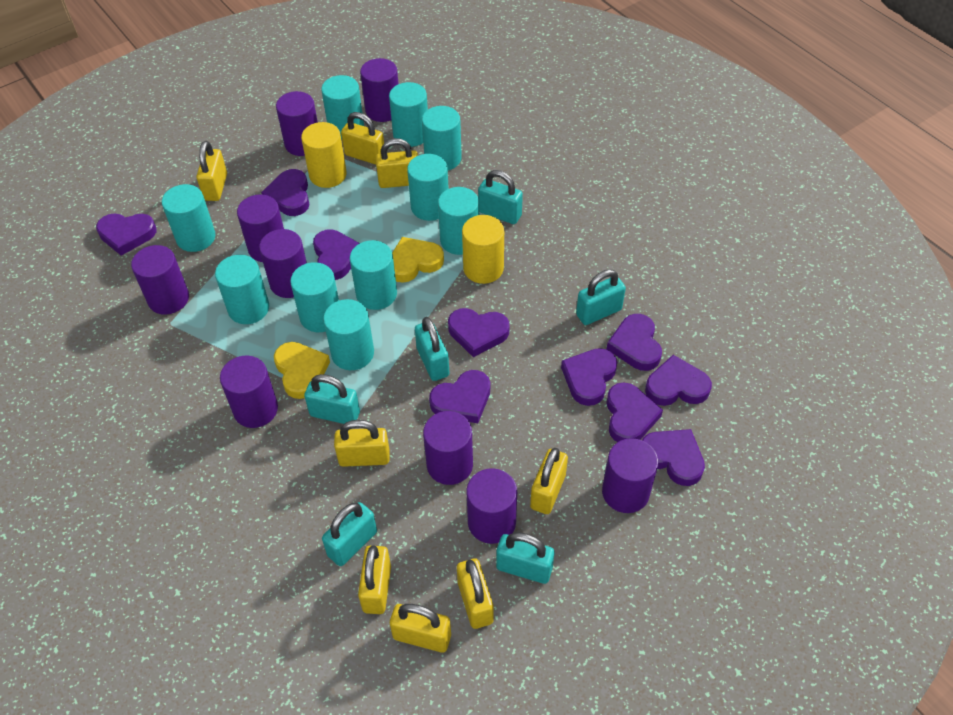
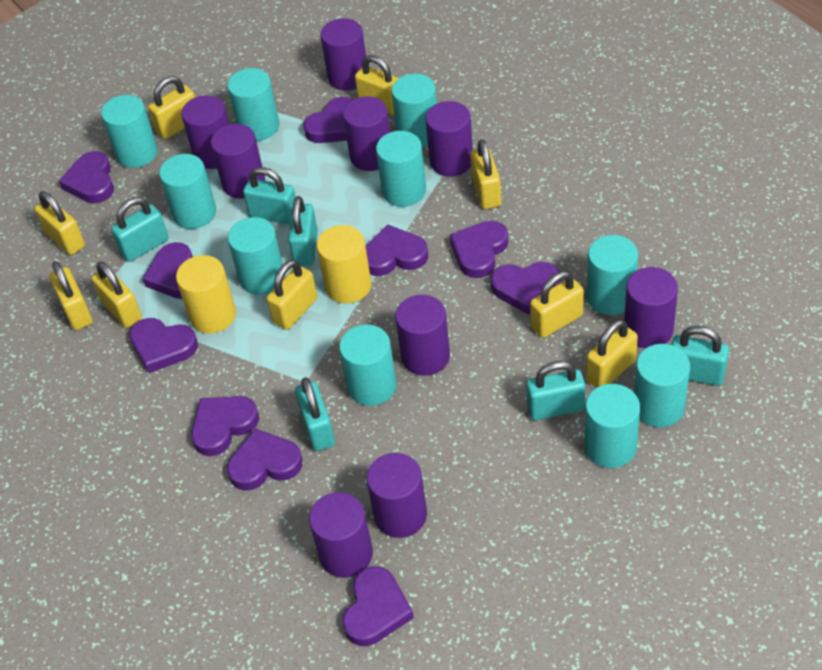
yellow heart: 2 -> 0
yellow padlock: 8 -> 9

